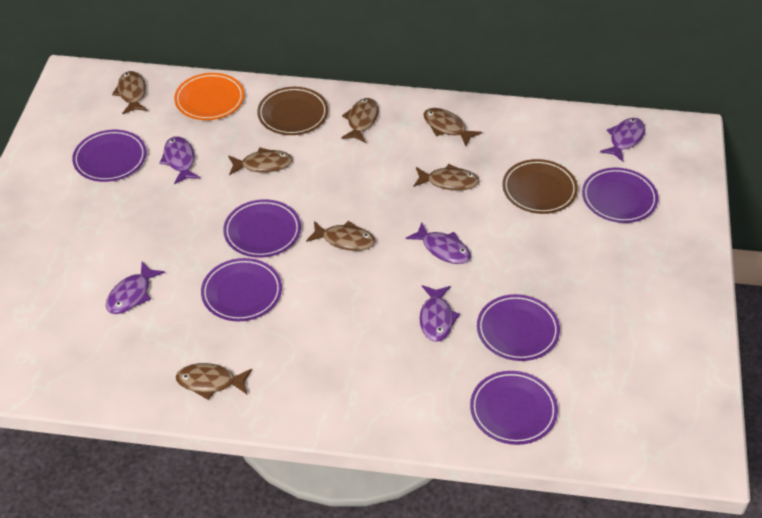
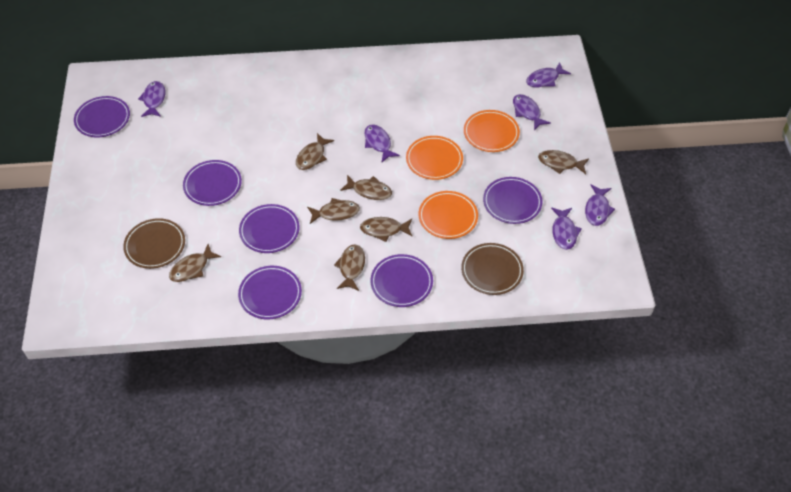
orange plate: 1 -> 3
purple fish: 5 -> 6

